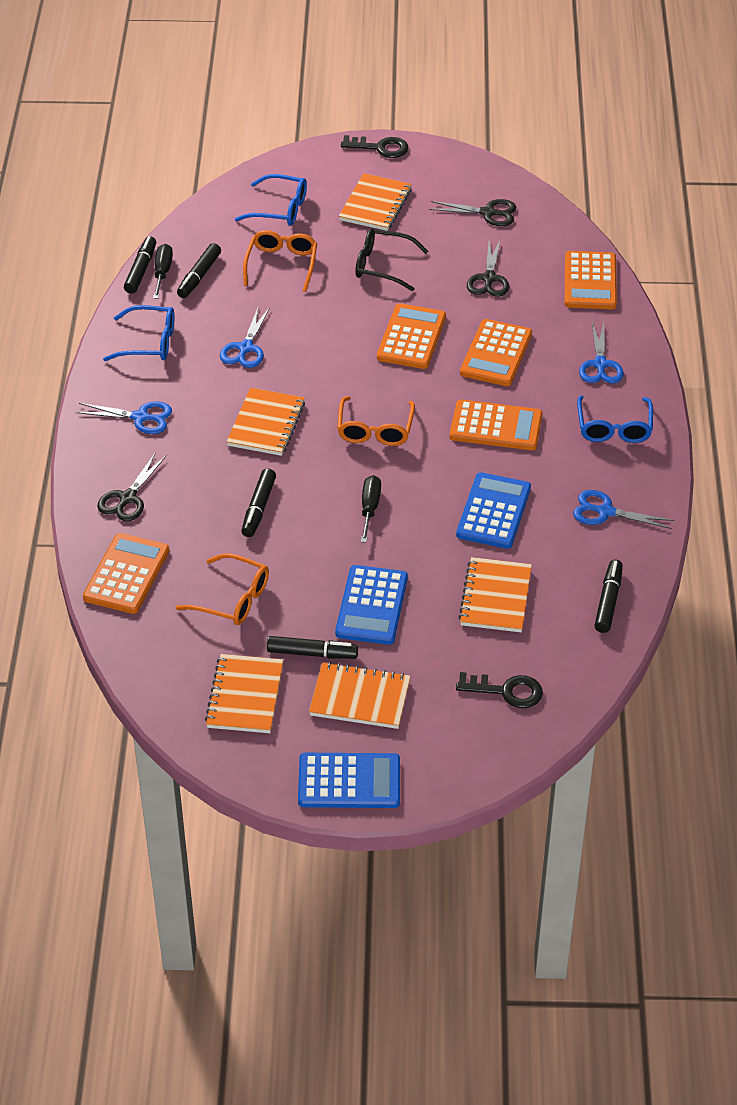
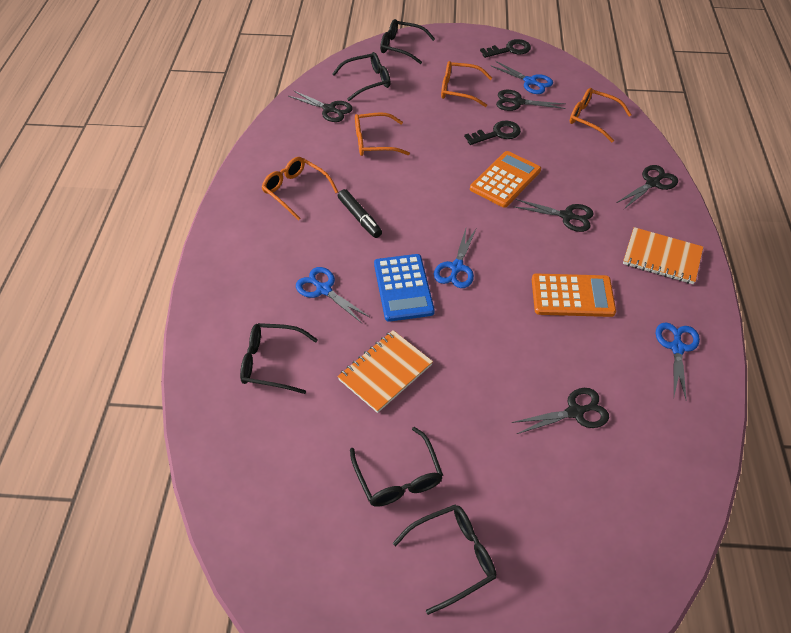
black glasses: 1 -> 5
black marker: 5 -> 1
black scissors: 3 -> 5
black screwdriver: 2 -> 0
blue calculator: 3 -> 1
blue glasses: 3 -> 0
orange calculator: 5 -> 2
orange glasses: 3 -> 4
orange notebook: 5 -> 2

